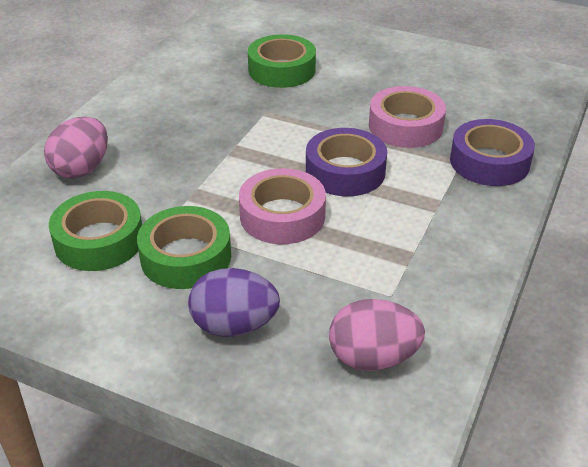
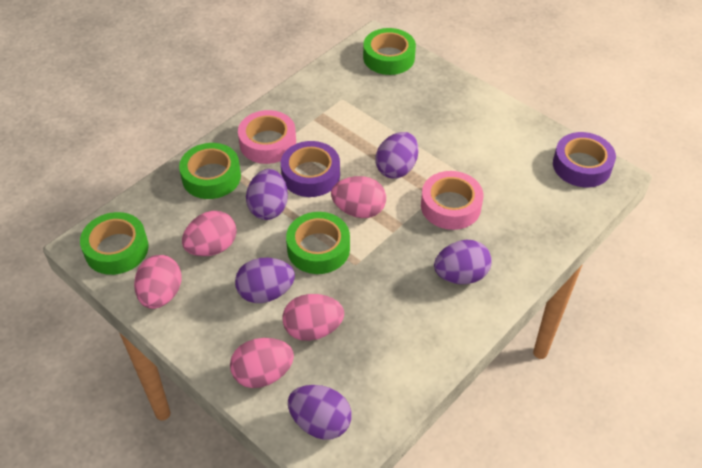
green tape: 3 -> 4
pink egg: 2 -> 5
purple egg: 1 -> 5

